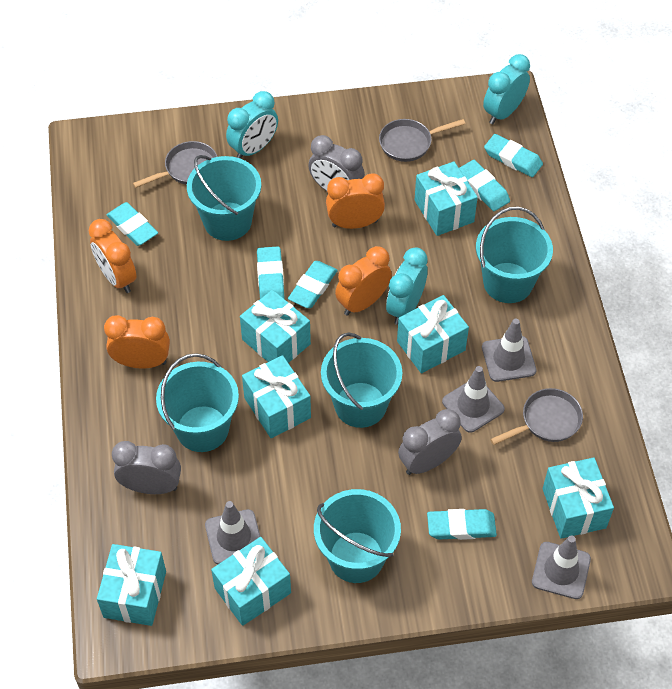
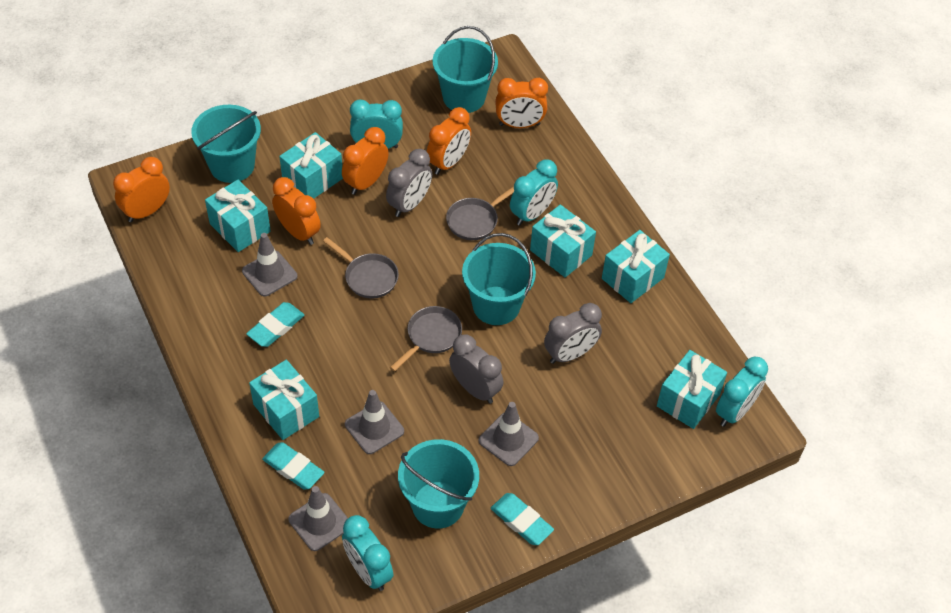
orange clock: 4 -> 5
turquoise bucket: 5 -> 4
turquoise clock: 3 -> 4
turquoise eraser: 6 -> 3
turquoise gift: 7 -> 6

